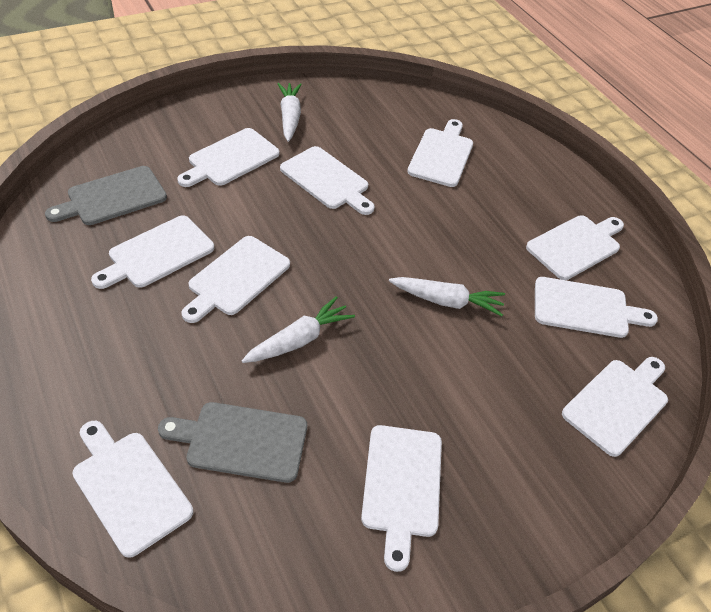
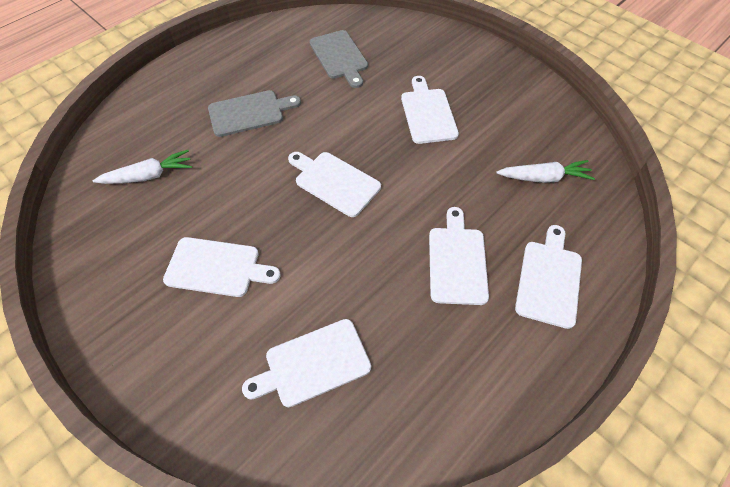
white carrot: 3 -> 2
white cutting board: 10 -> 6

